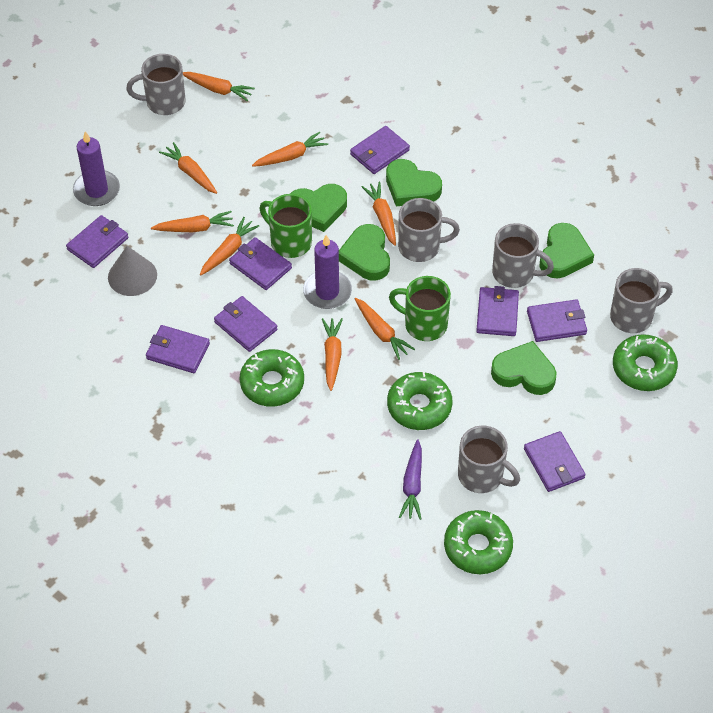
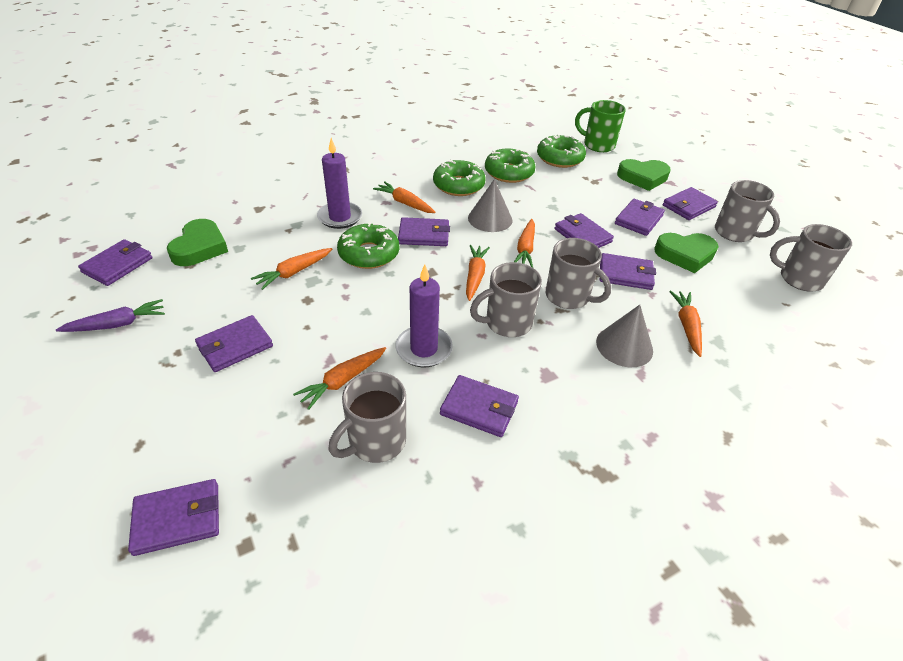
green heart: 5 -> 3
green mug: 2 -> 1
grey cone: 1 -> 2
orange carrot: 8 -> 6
purple wallet: 8 -> 9

